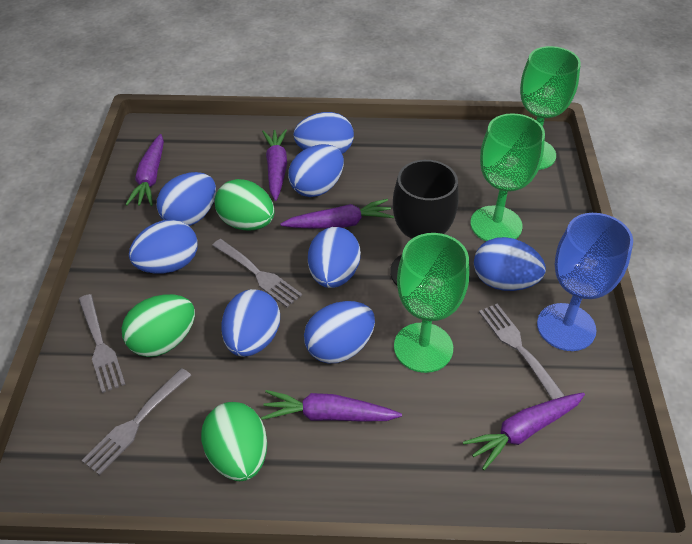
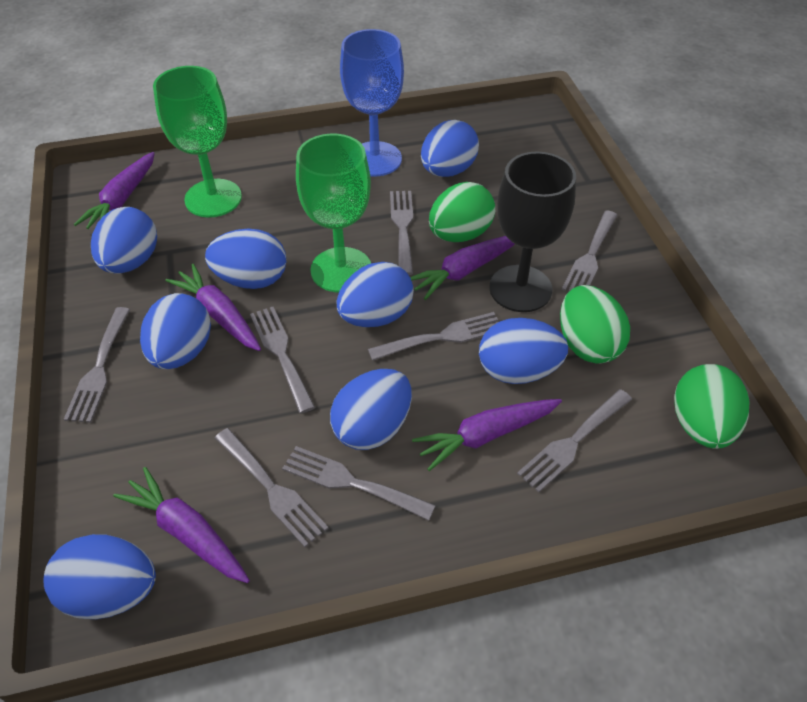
green goblet: 3 -> 2
grey fork: 4 -> 8

